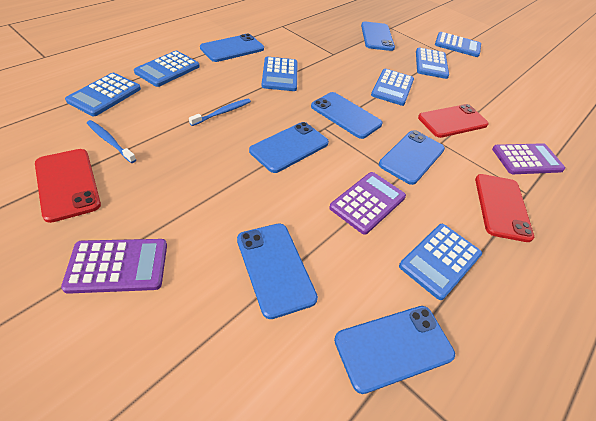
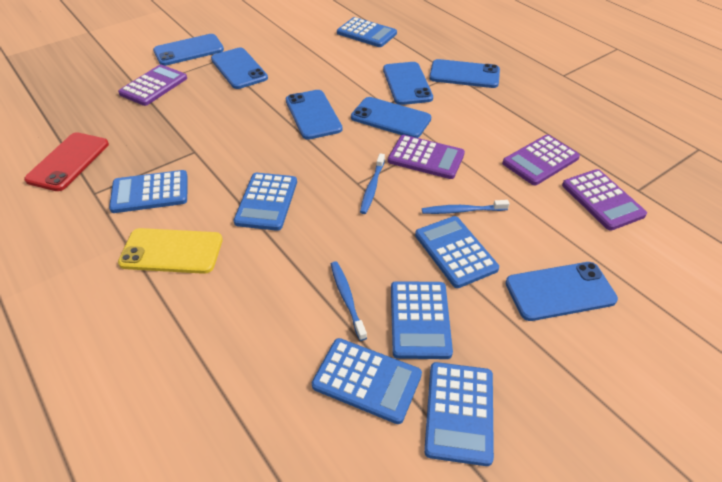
blue toothbrush: 2 -> 3
purple calculator: 3 -> 4
red phone: 3 -> 1
yellow phone: 0 -> 1

